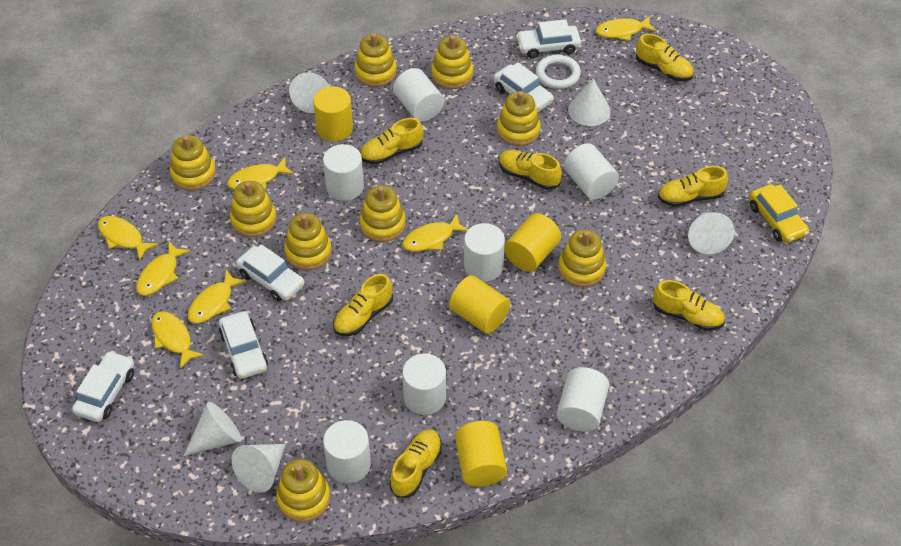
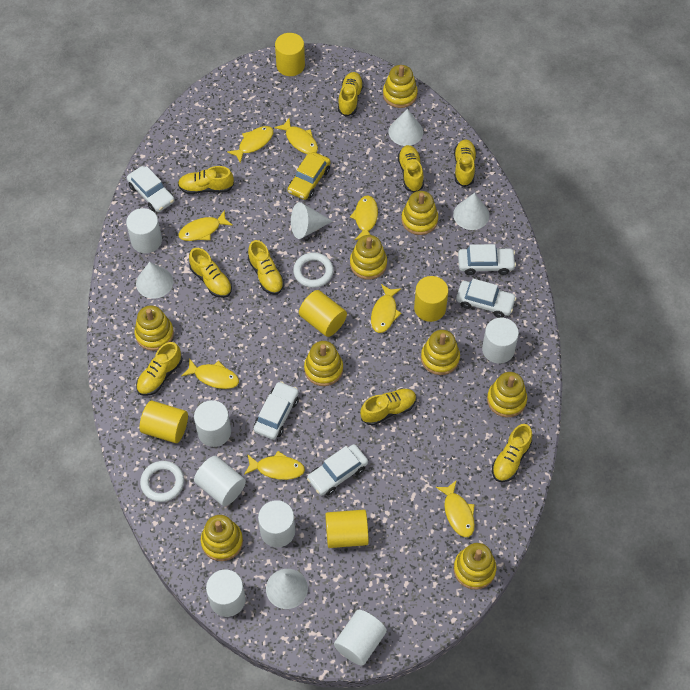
white ring: 1 -> 2
yellow cylinder: 4 -> 5
yellow fish: 7 -> 8
yellow shoe: 7 -> 9

